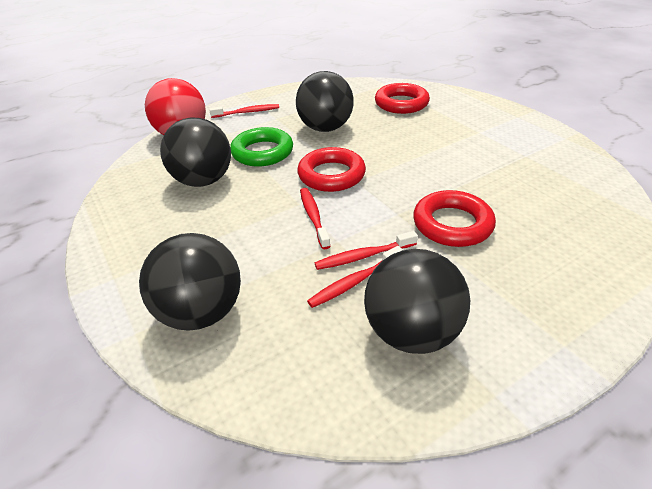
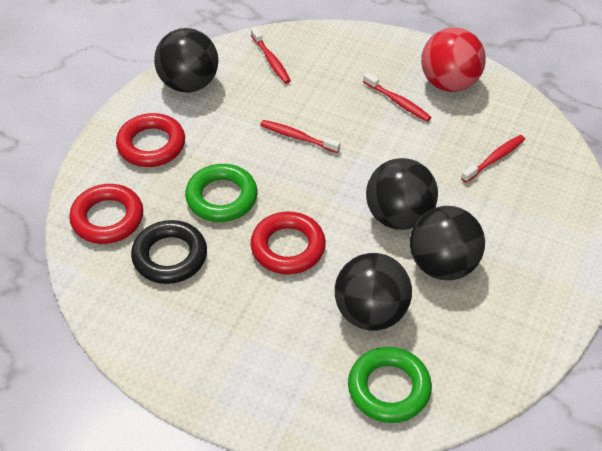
black ring: 0 -> 1
green ring: 1 -> 2

